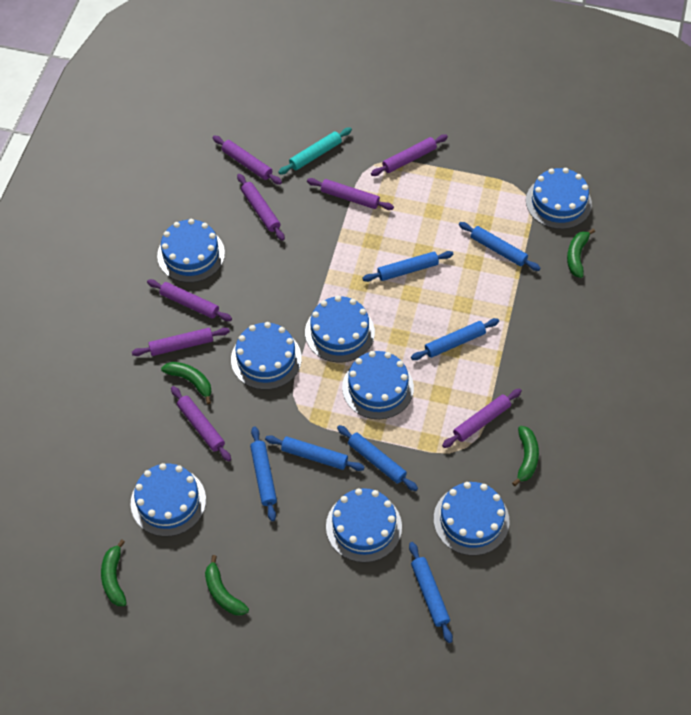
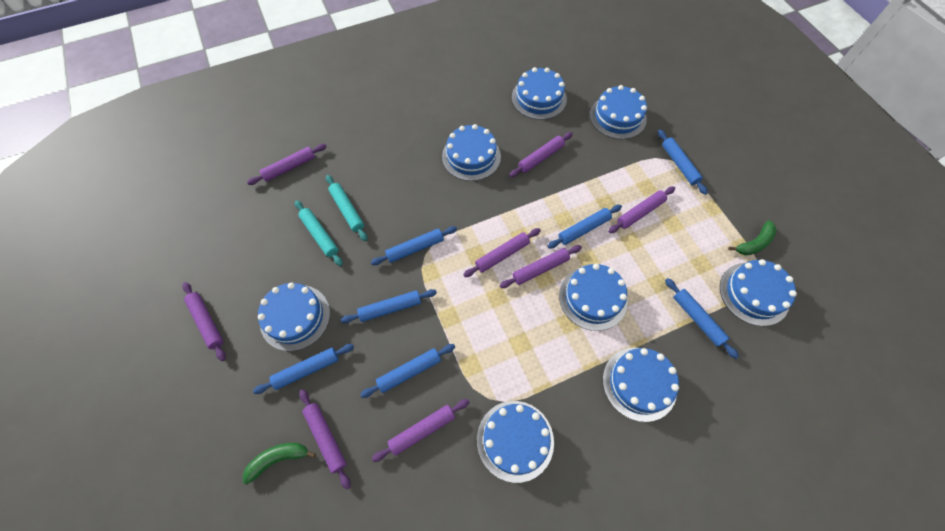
green banana: 5 -> 2
turquoise rolling pin: 1 -> 2

